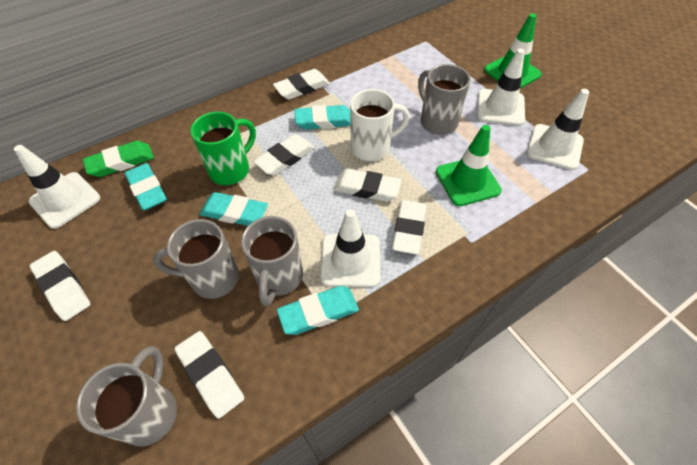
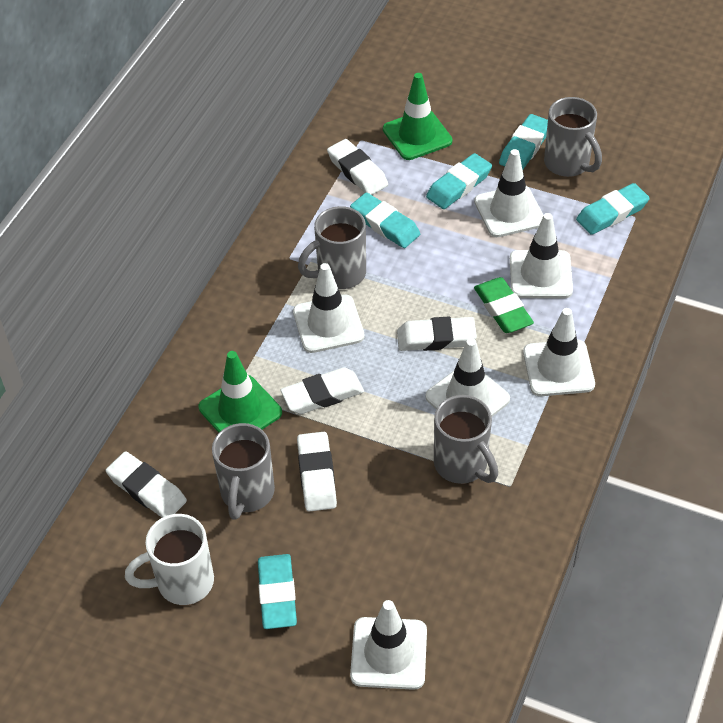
green mug: 1 -> 0
turquoise eraser: 4 -> 5
white eraser: 6 -> 5
white traffic cone: 4 -> 6

